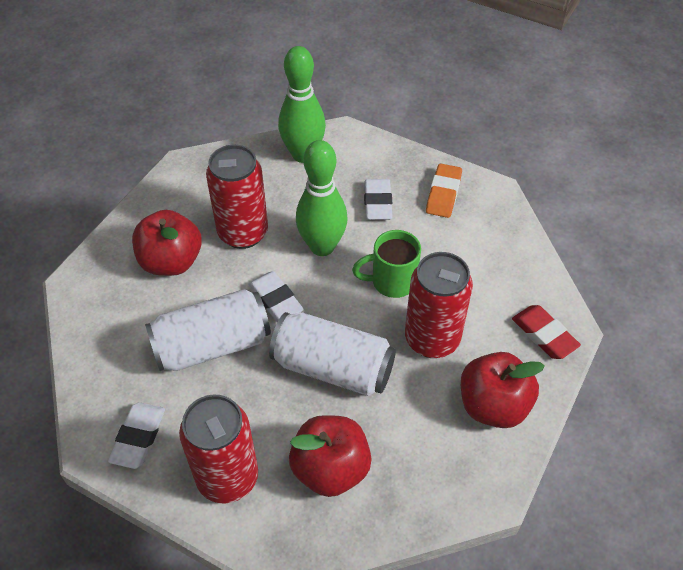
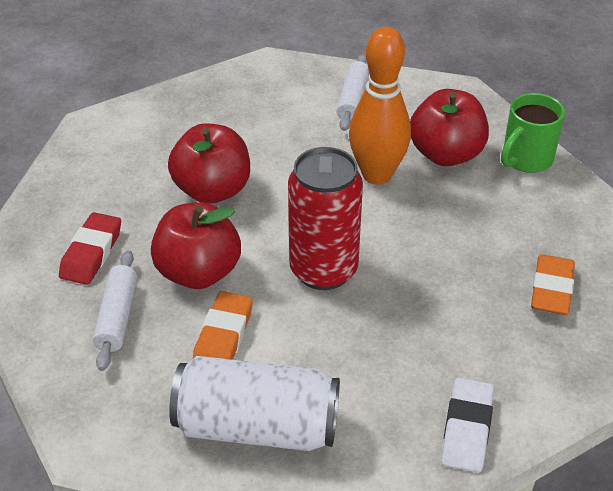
green bowling pin: 2 -> 0
orange bowling pin: 0 -> 1
orange eraser: 1 -> 2
red can: 3 -> 1
white can: 2 -> 1
white eraser: 3 -> 1
white rolling pin: 0 -> 2

